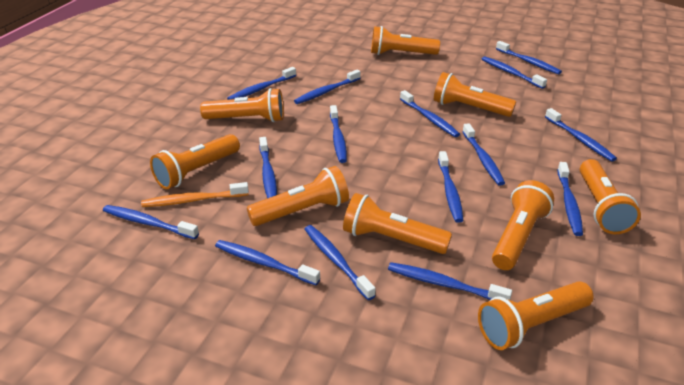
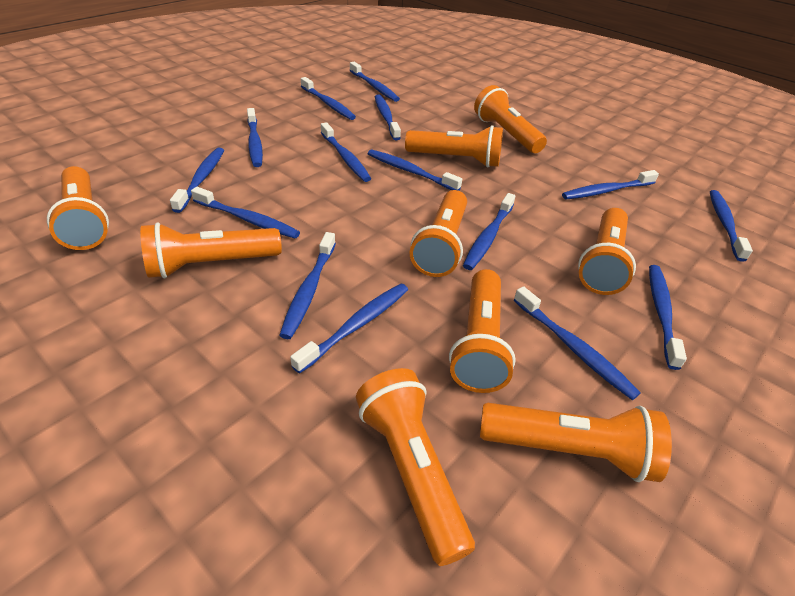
orange toothbrush: 1 -> 0

